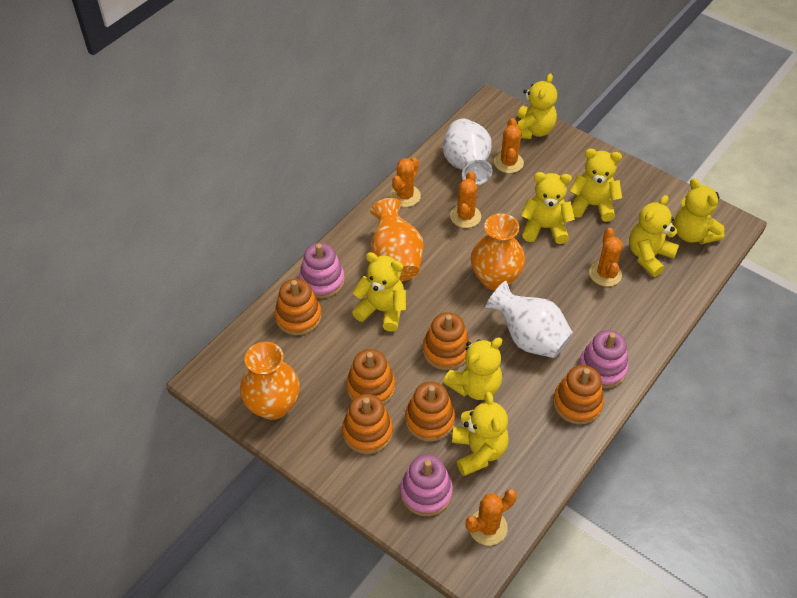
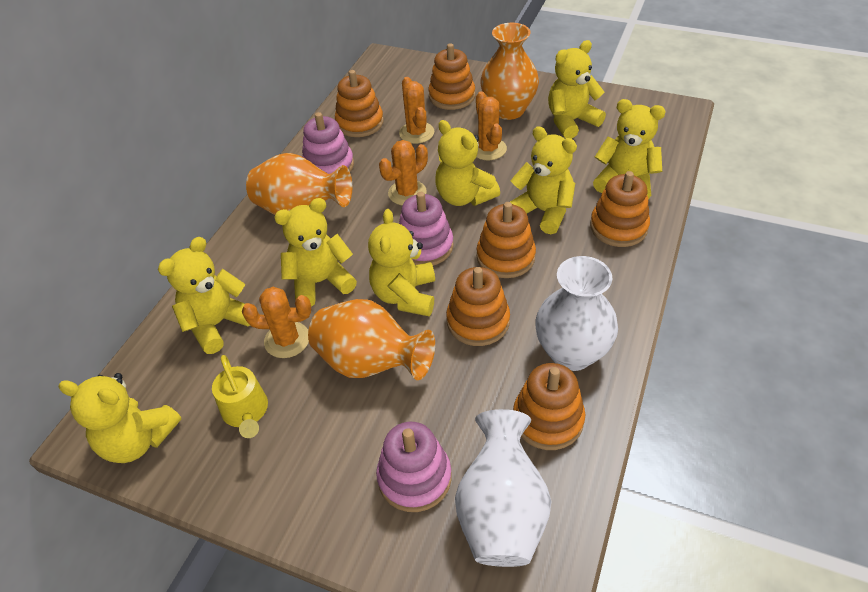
orange cactus: 5 -> 4
yellow watering can: 0 -> 1

